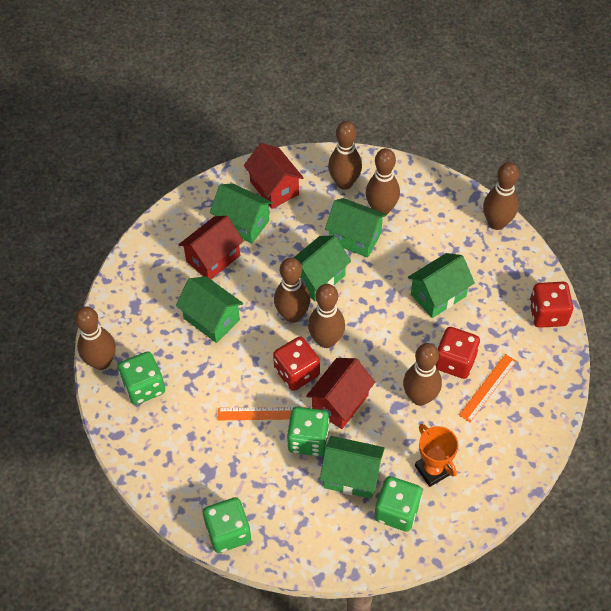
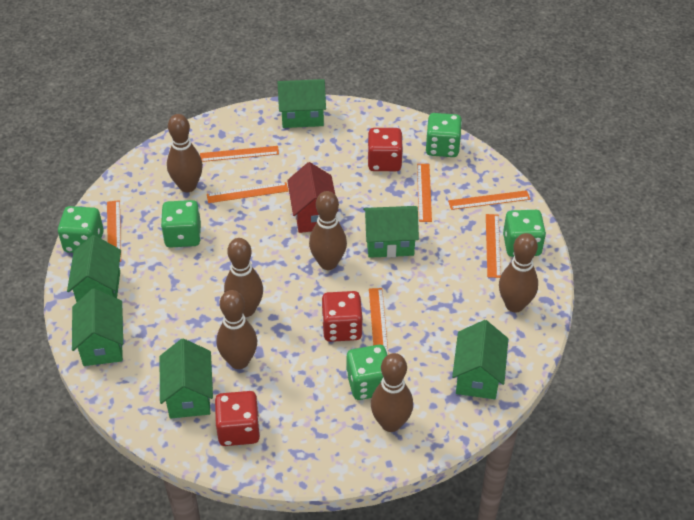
brown bowling pin: 7 -> 6
green dice: 4 -> 5
orange ruler: 2 -> 7
orange trophy: 1 -> 0
red house: 3 -> 1

